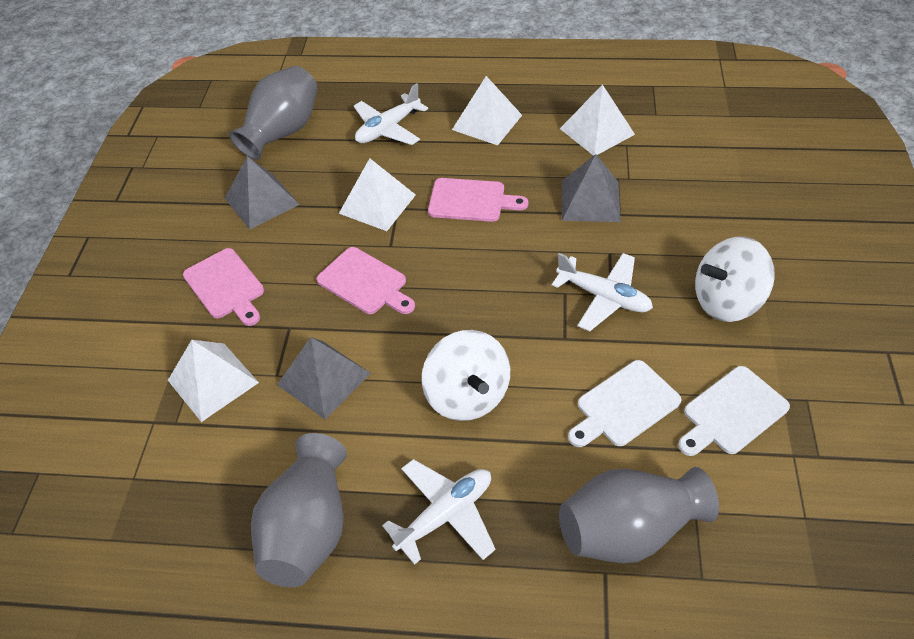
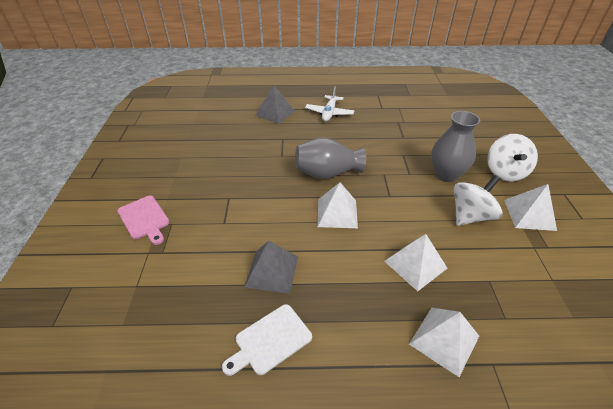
grey pyramid: 3 -> 2
grey vase: 3 -> 2
pink cutting board: 3 -> 1
white cutting board: 2 -> 1
white plane: 3 -> 1

